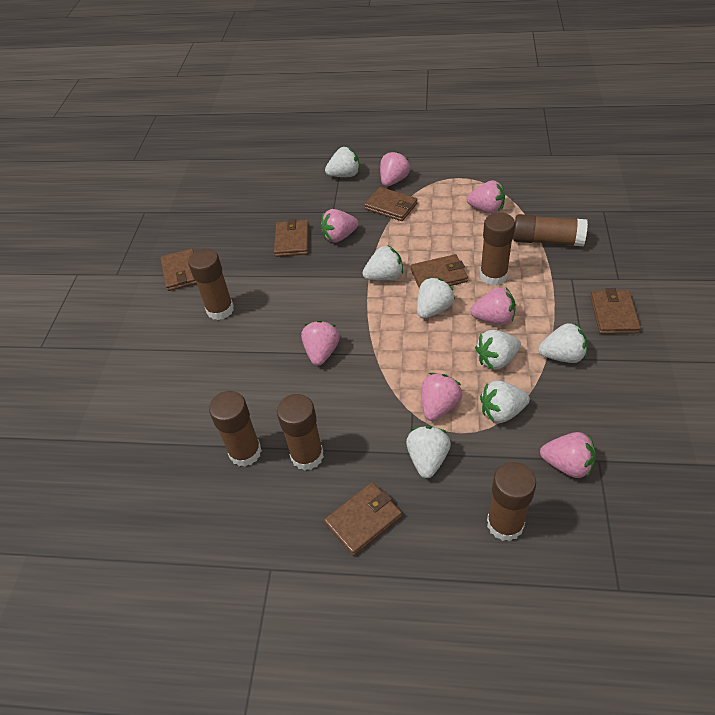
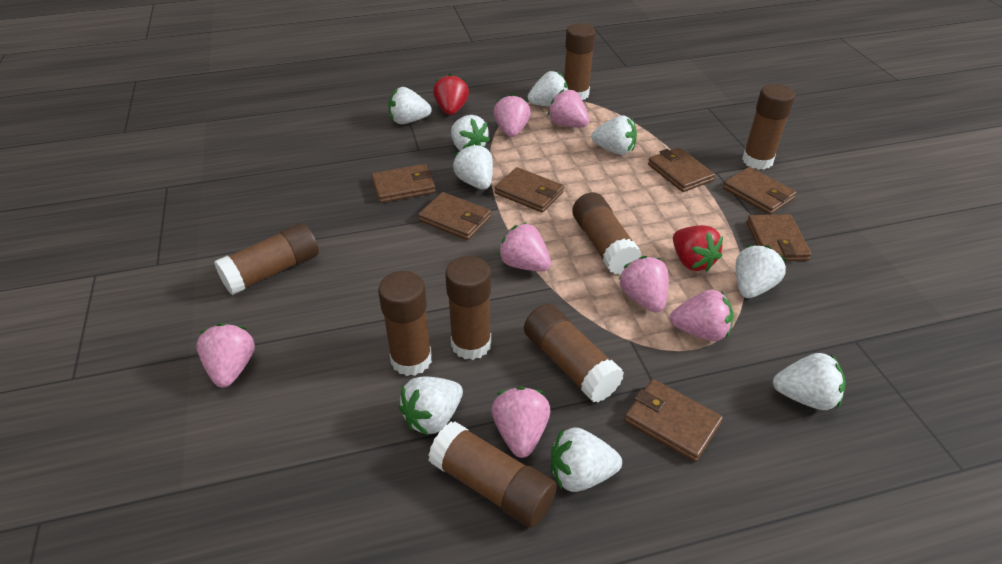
brown glue stick: 6 -> 8
brown wallet: 6 -> 7
red strawberry: 0 -> 2
white strawberry: 7 -> 9

